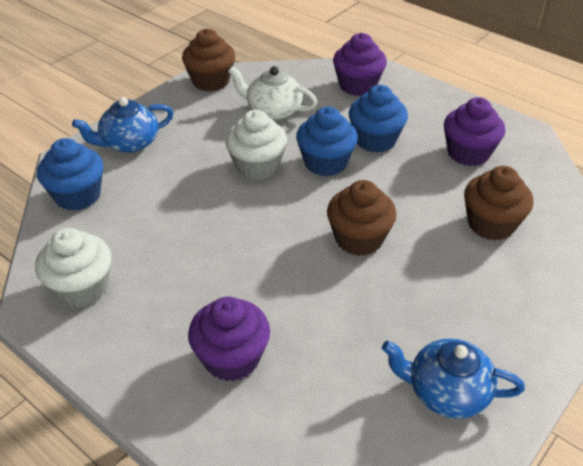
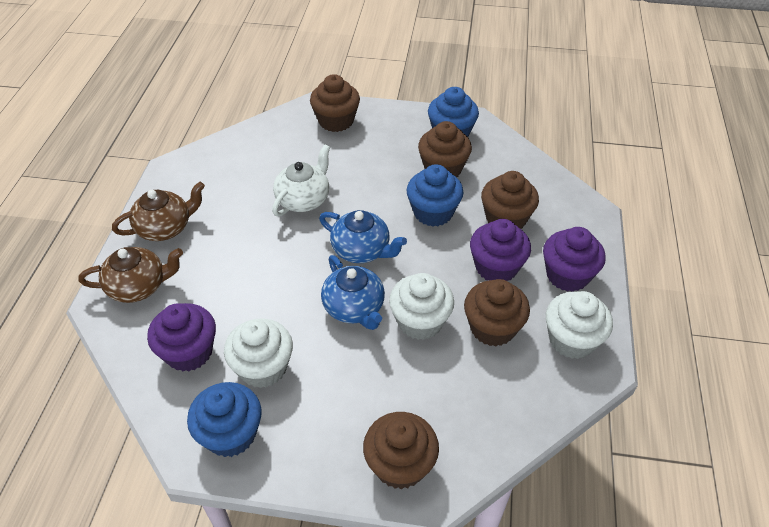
brown cupcake: 3 -> 5
brown teapot: 0 -> 2
white cupcake: 2 -> 3

